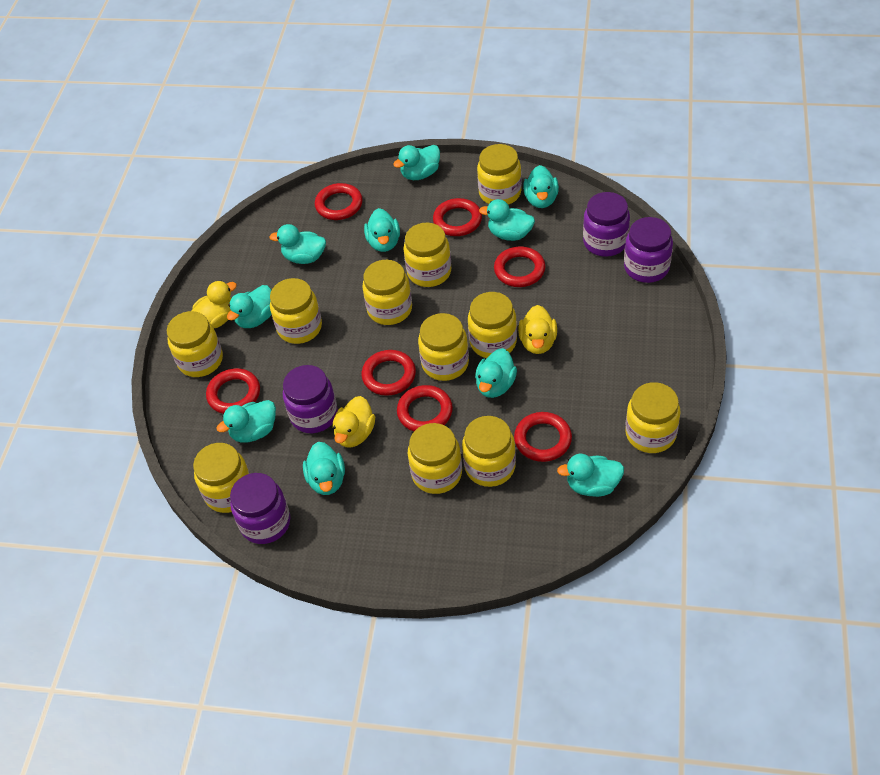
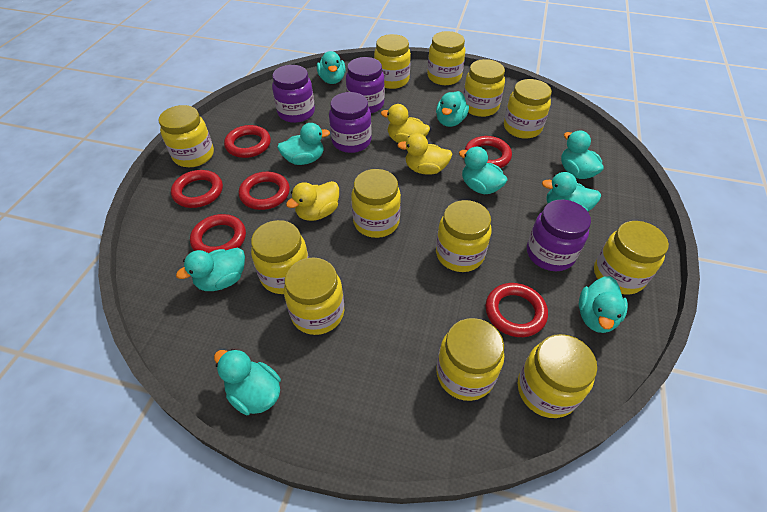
red ring: 7 -> 6
turquoise duck: 10 -> 9
yellow jar: 11 -> 12

